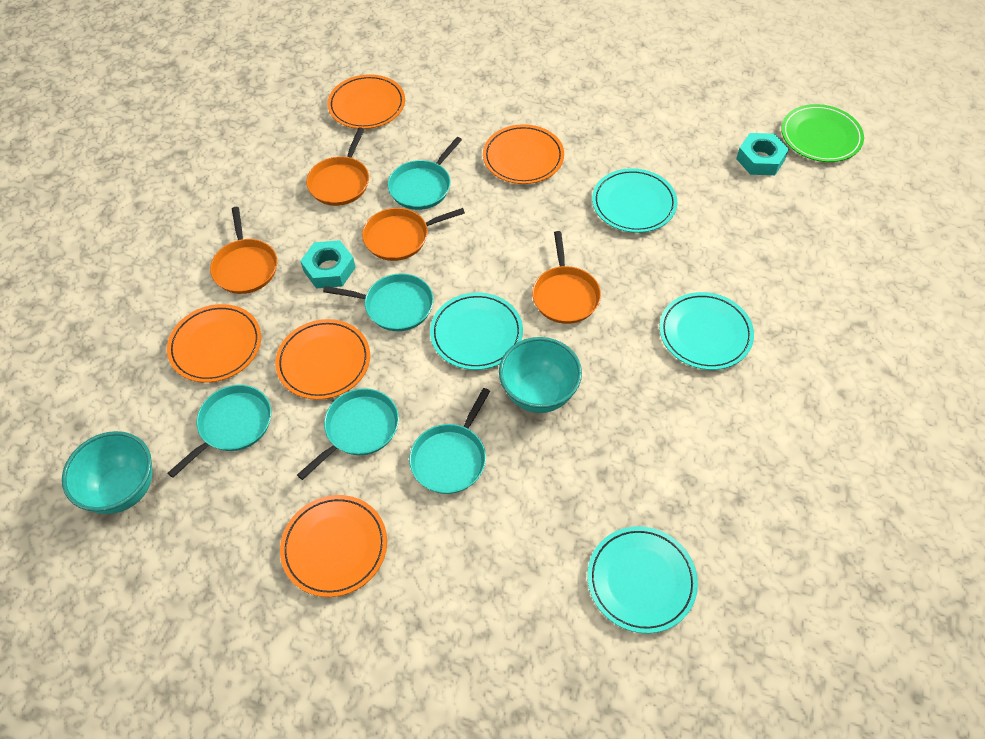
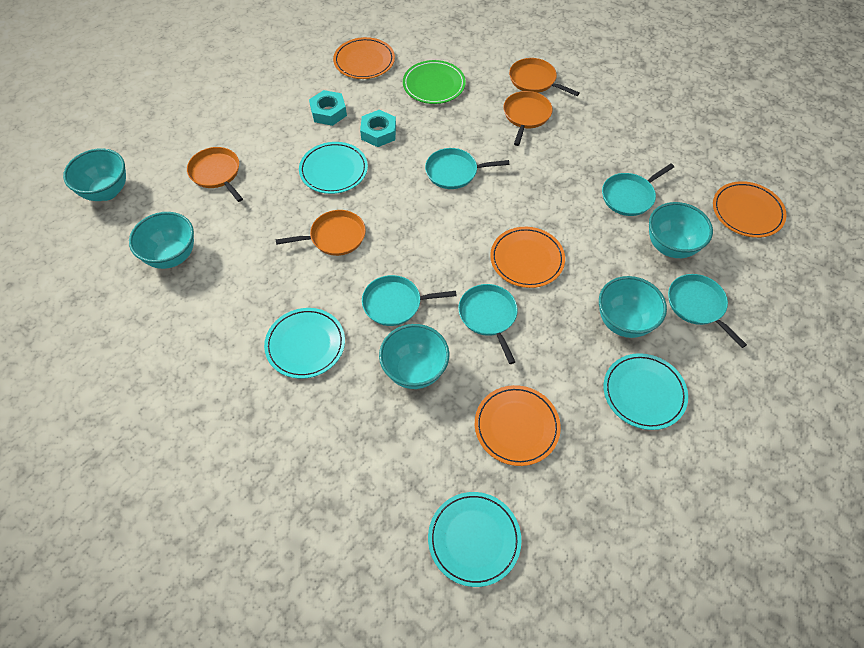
orange plate: 5 -> 4
turquoise bowl: 2 -> 5

